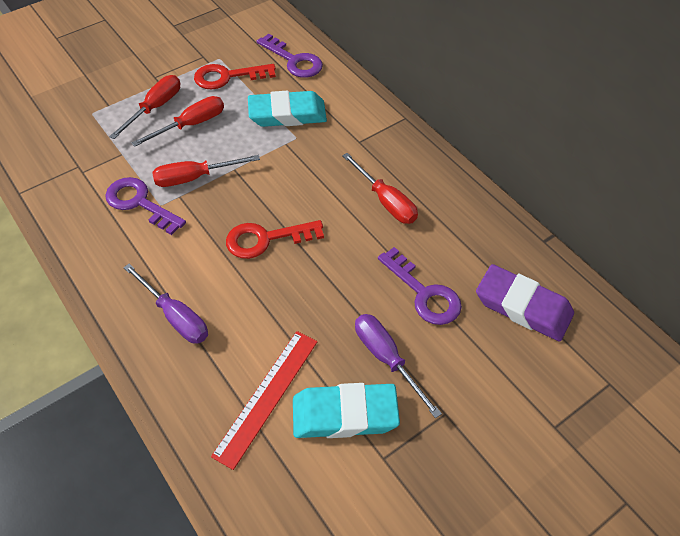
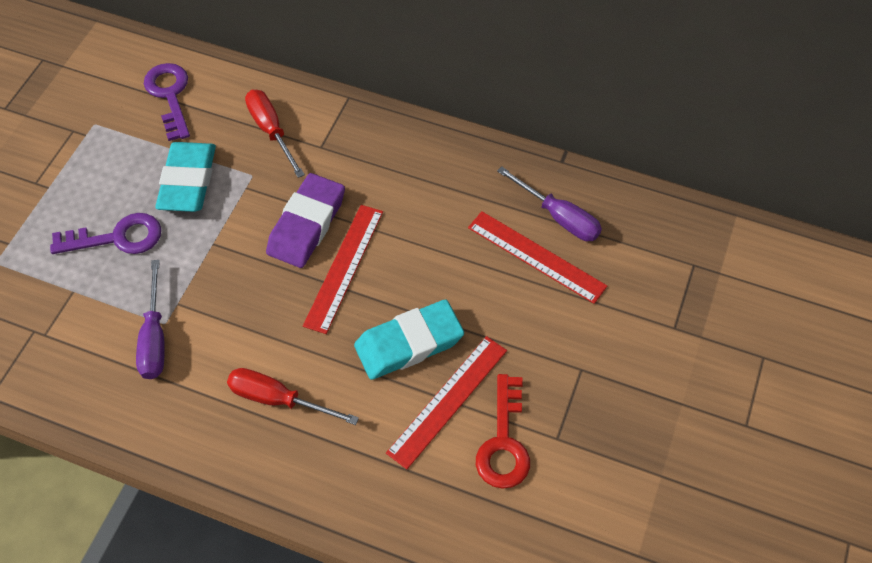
purple key: 3 -> 2
red key: 2 -> 1
red ruler: 1 -> 3
red screwdriver: 4 -> 2

